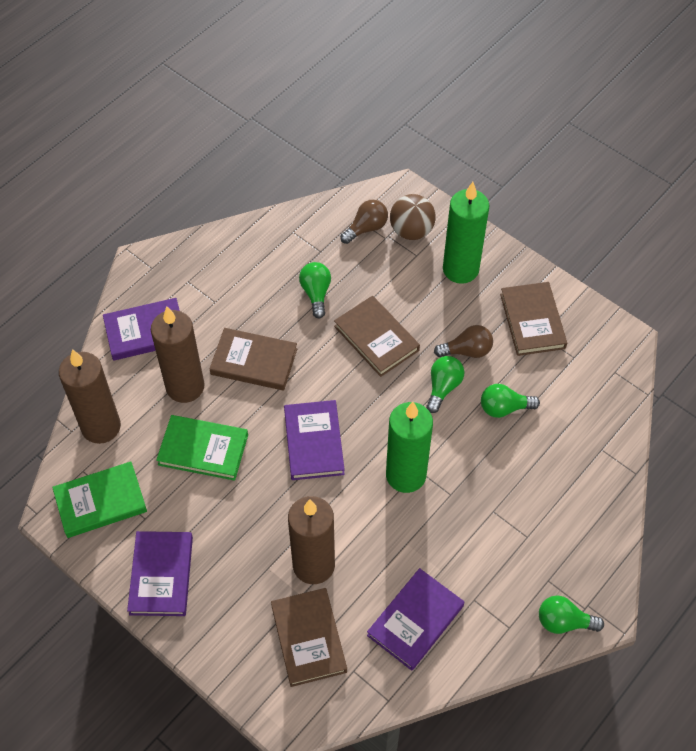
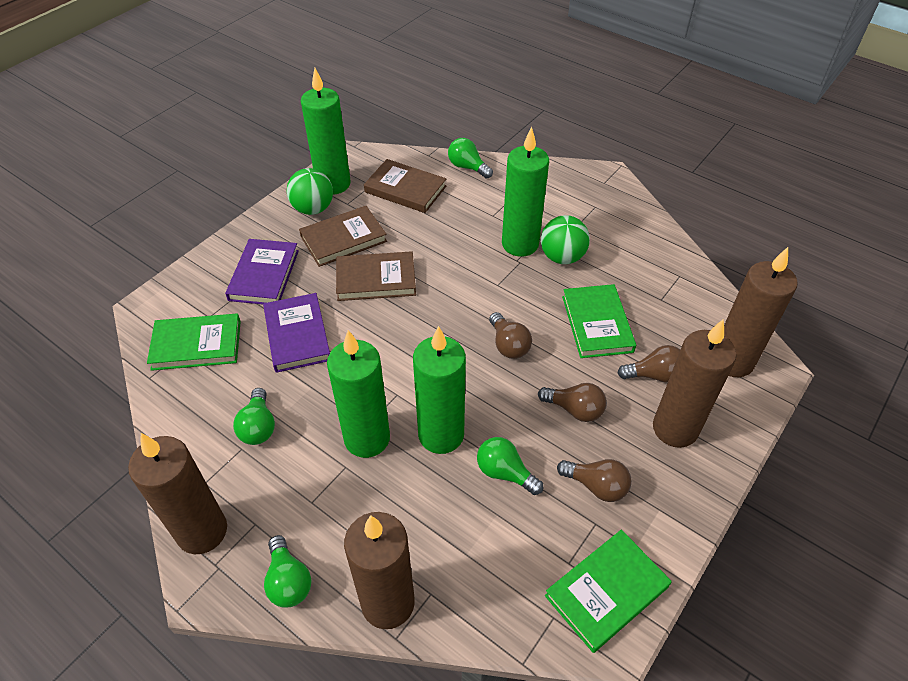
brown ball: 1 -> 0
brown book: 4 -> 3
brown candle: 3 -> 4
brown light bulb: 2 -> 4
green ball: 0 -> 2
green book: 2 -> 3
green candle: 2 -> 4
purple book: 4 -> 2

